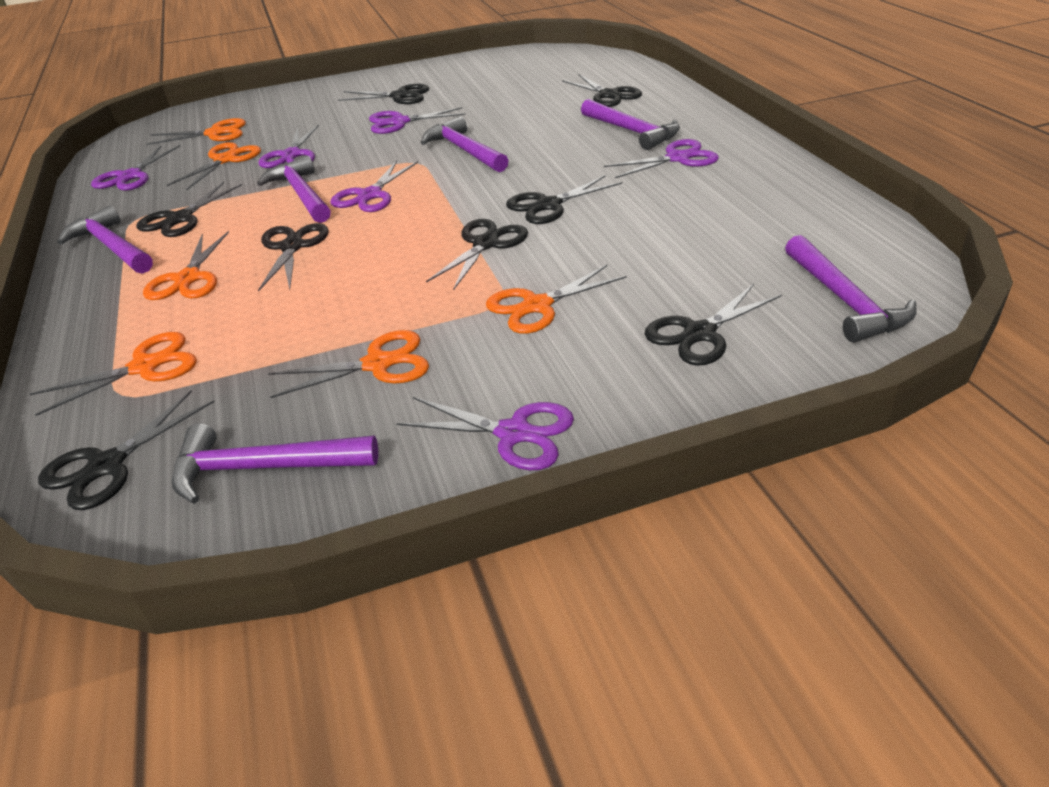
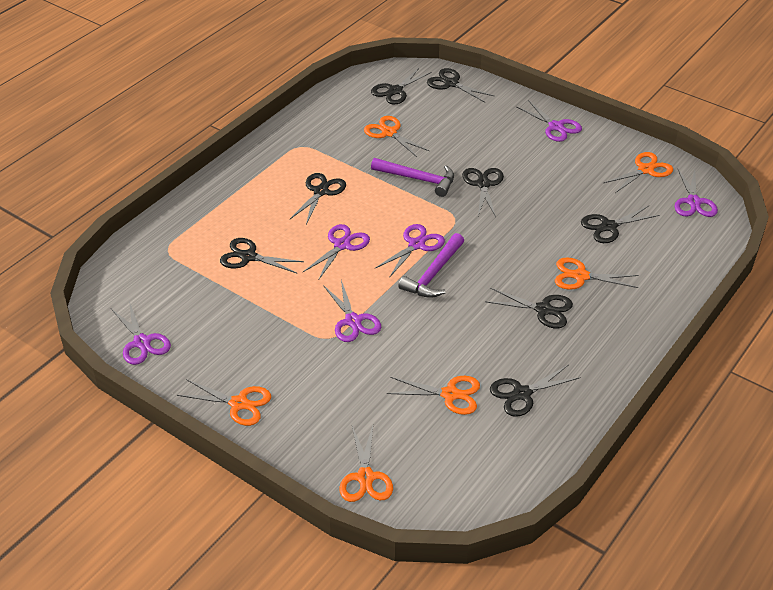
purple hammer: 6 -> 2

